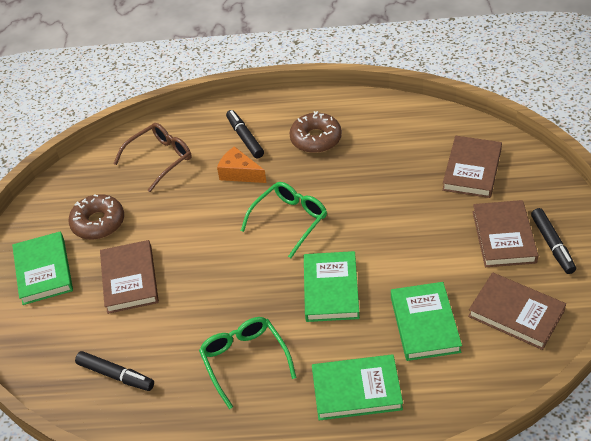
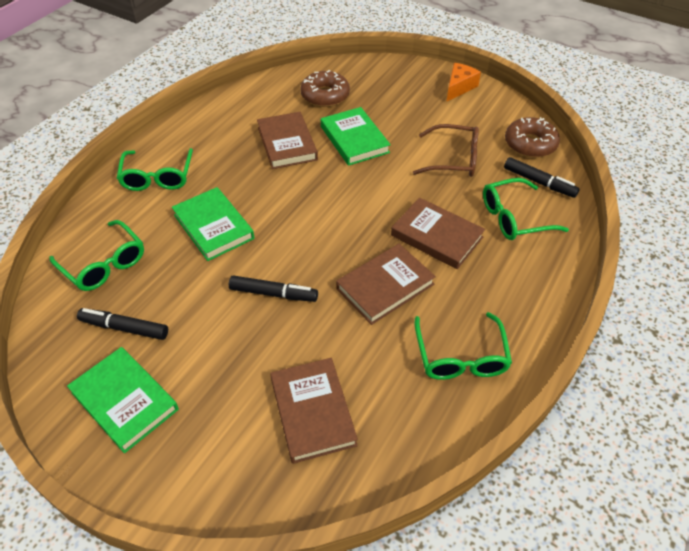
green book: 4 -> 3
green glasses: 2 -> 4

